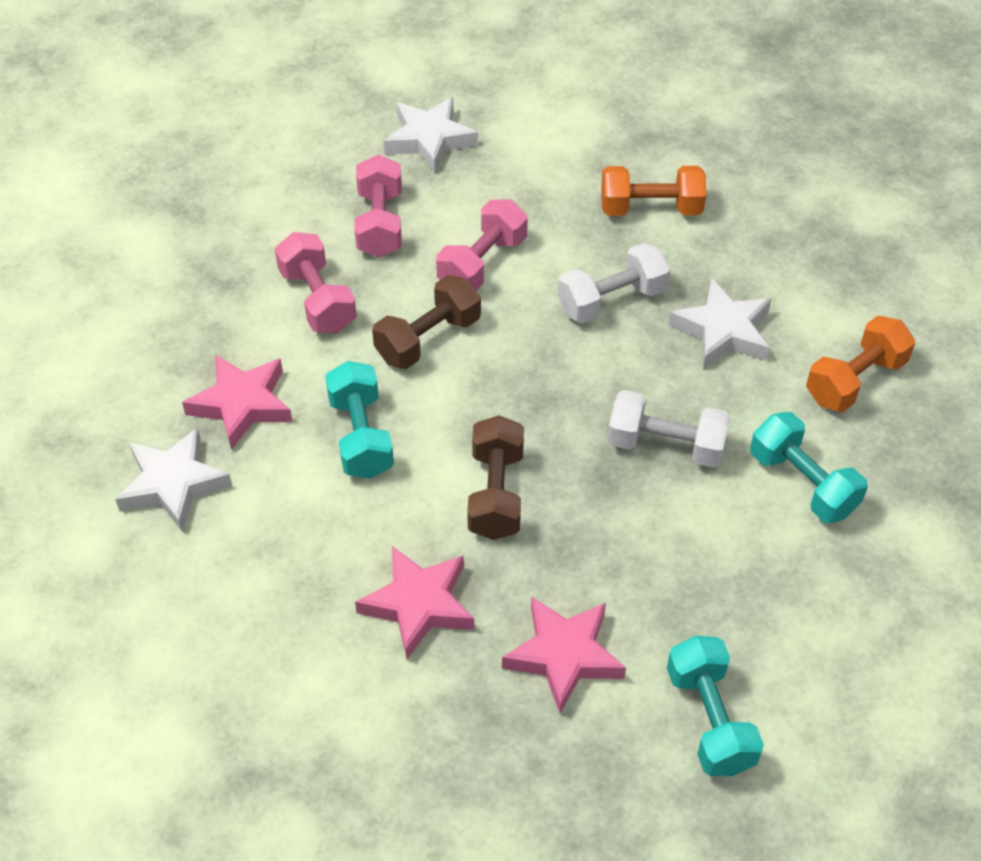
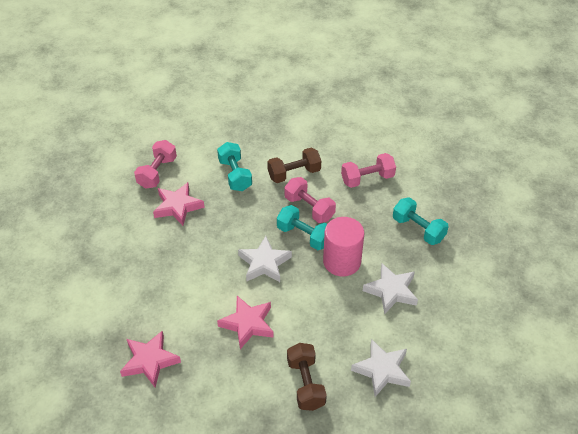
orange dumbbell: 2 -> 0
pink cylinder: 0 -> 1
white dumbbell: 2 -> 0

